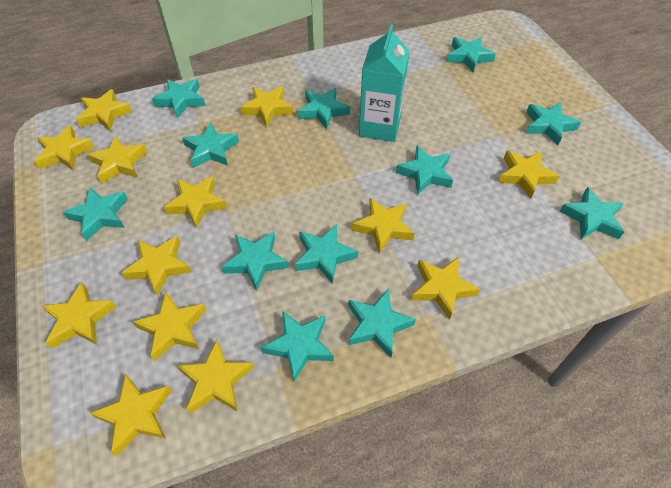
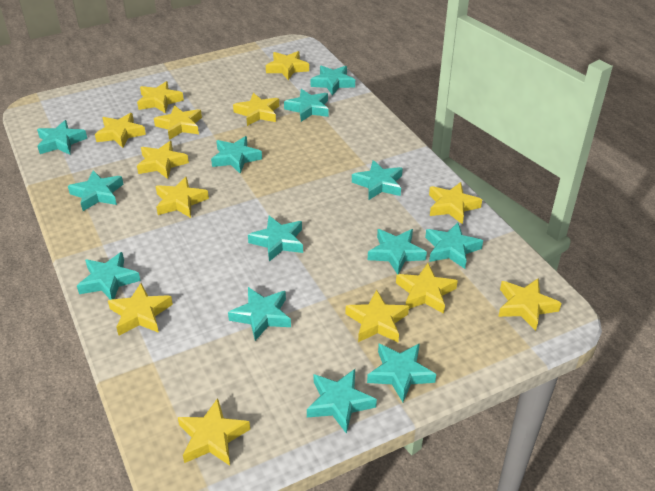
turquoise carton: 1 -> 0
turquoise star: 12 -> 13

